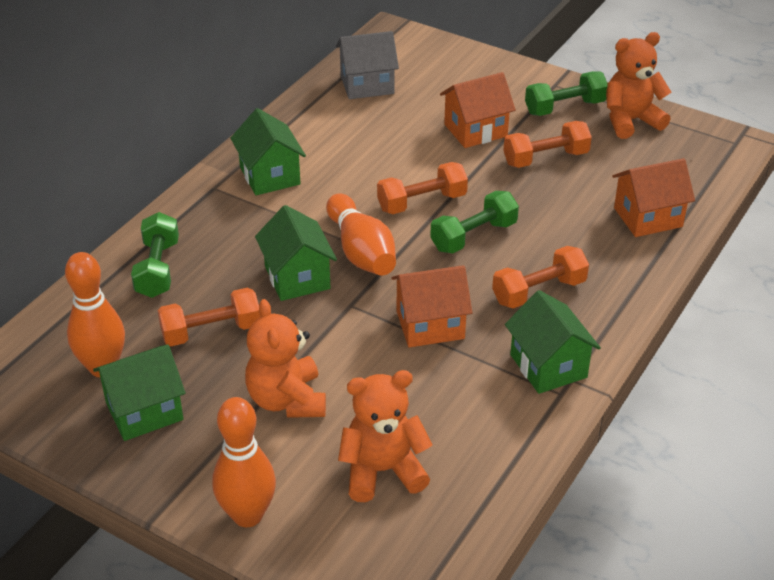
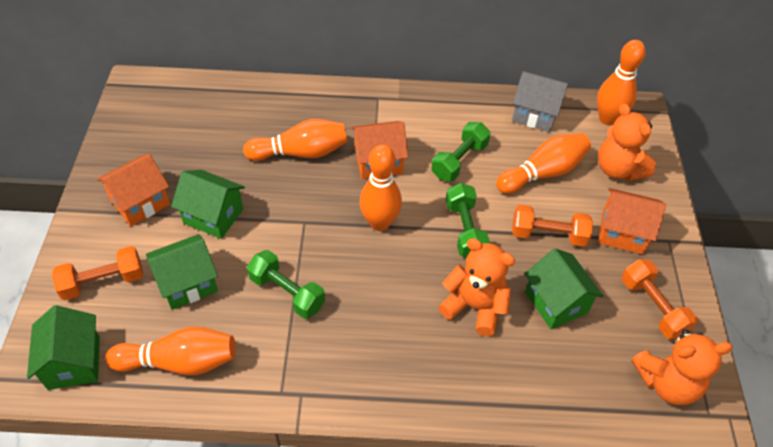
orange bowling pin: 3 -> 5
orange dumbbell: 4 -> 3

